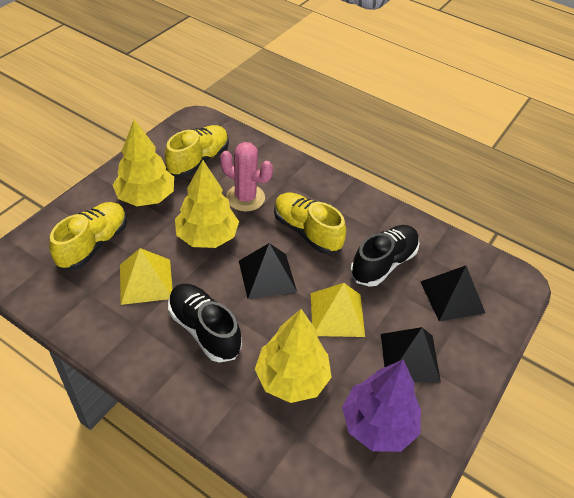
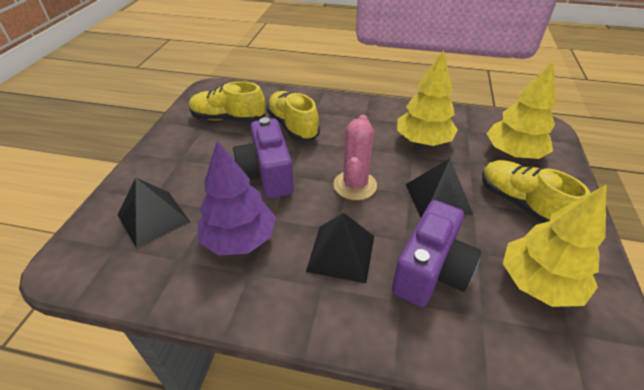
black shoe: 2 -> 0
purple camera: 0 -> 2
yellow pyramid: 2 -> 0

